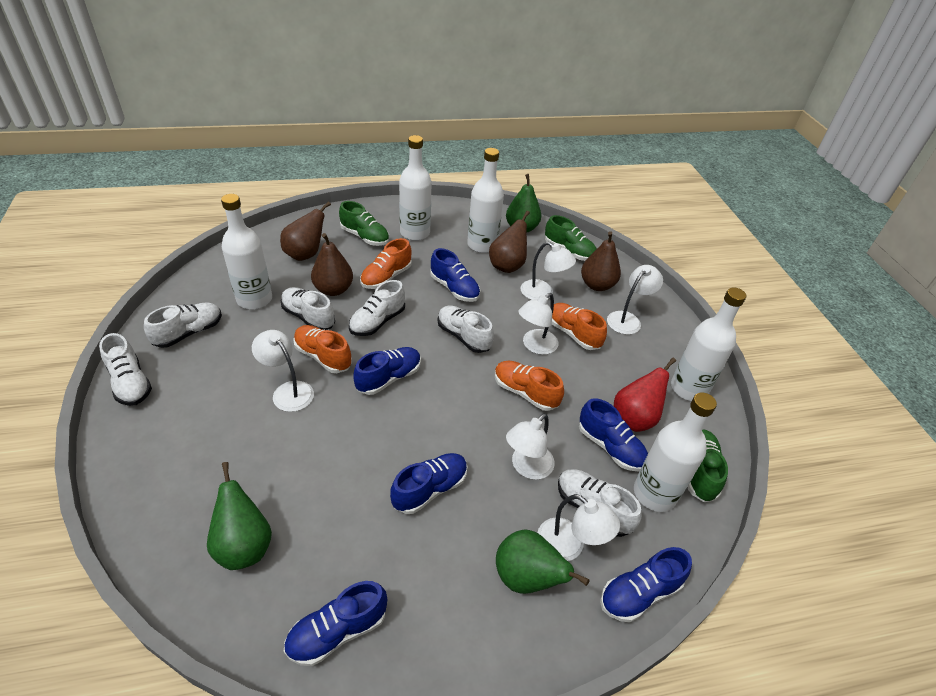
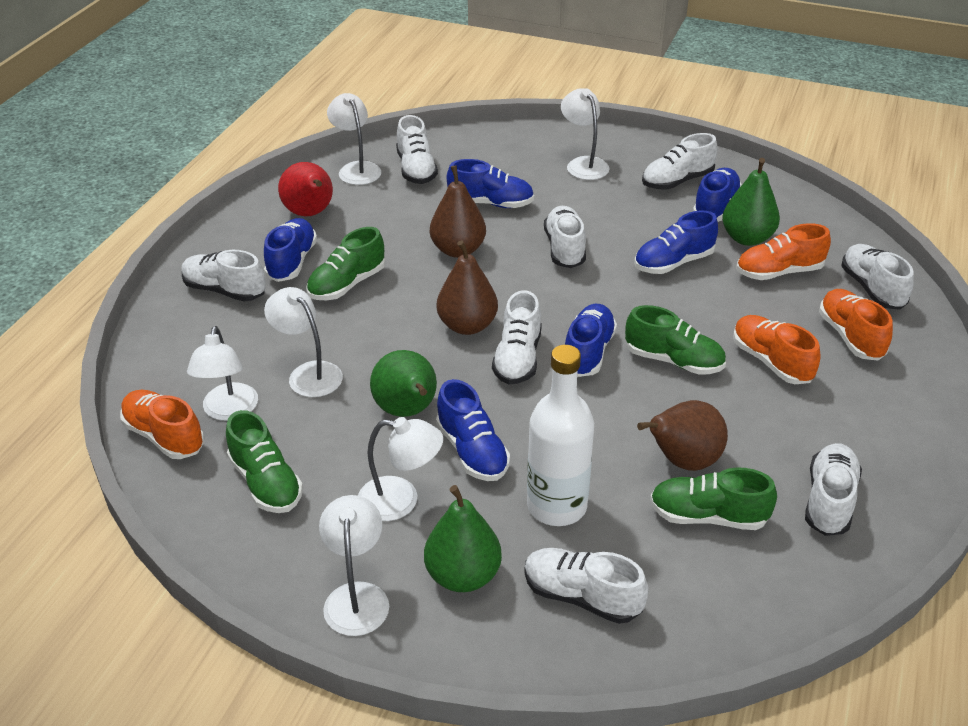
brown pear: 4 -> 3
green shoe: 3 -> 4
white bottle: 5 -> 1
white shoe: 6 -> 8

